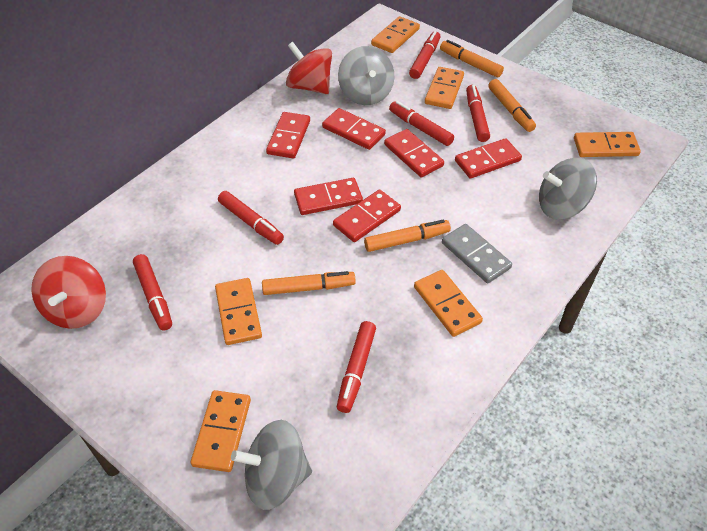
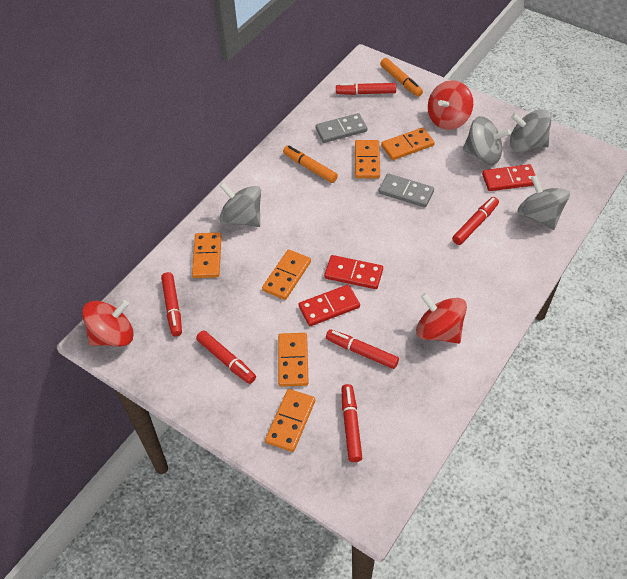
grey domino: 1 -> 2
grey spinning top: 3 -> 4
orange marker: 4 -> 2
red domino: 6 -> 3
red spinning top: 2 -> 3

